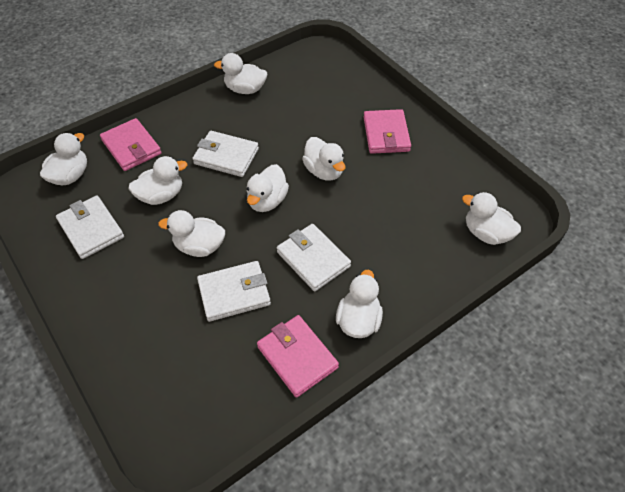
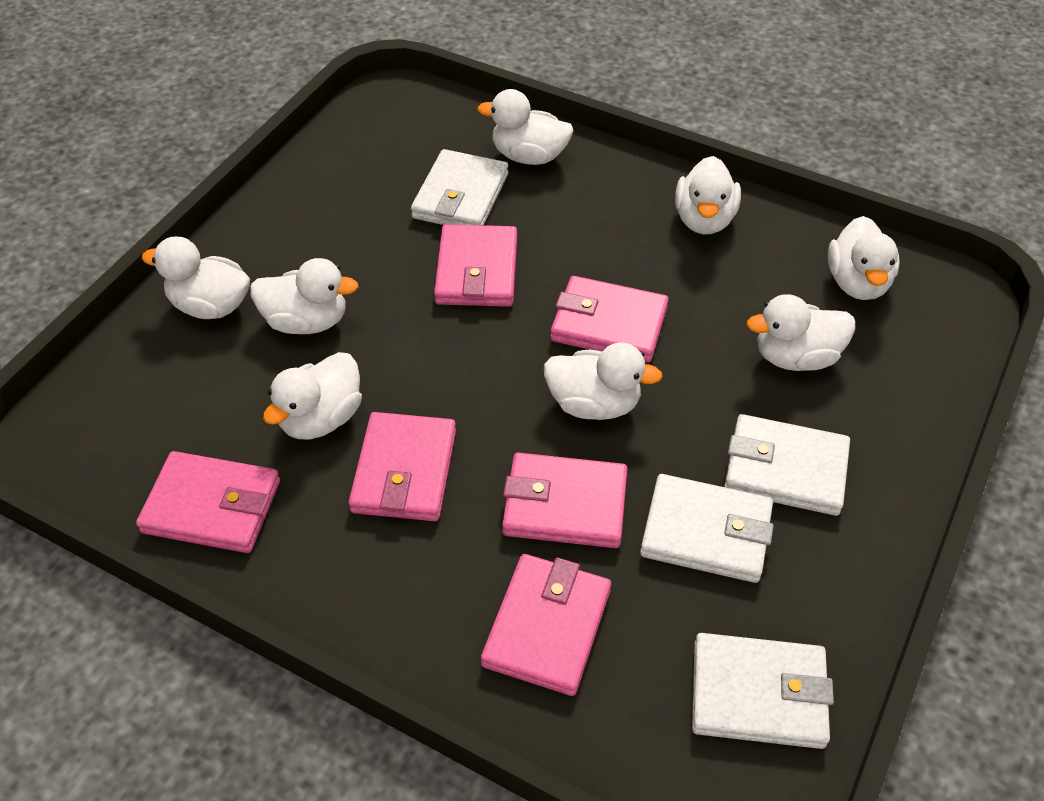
pink wallet: 3 -> 6

